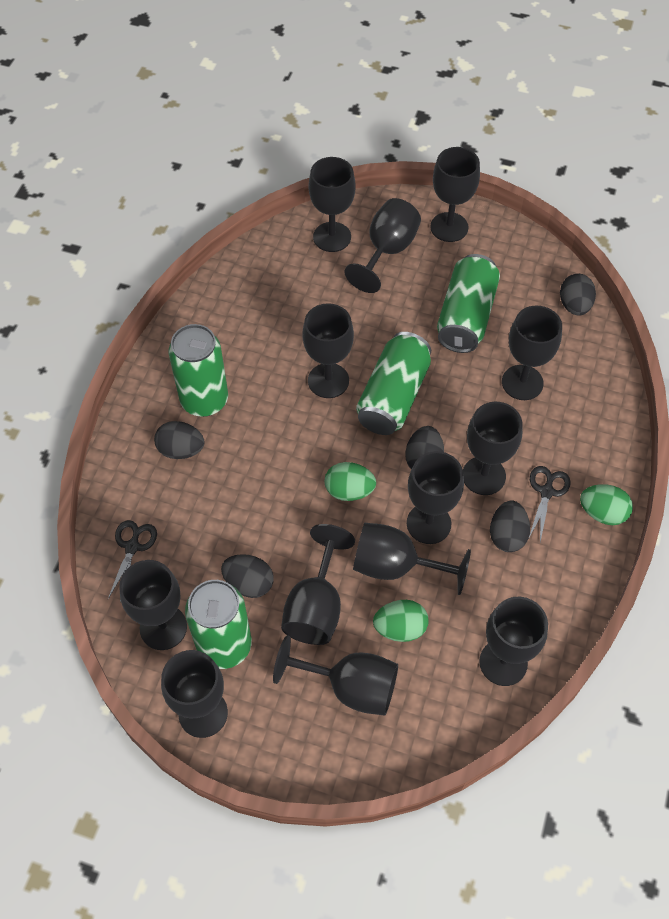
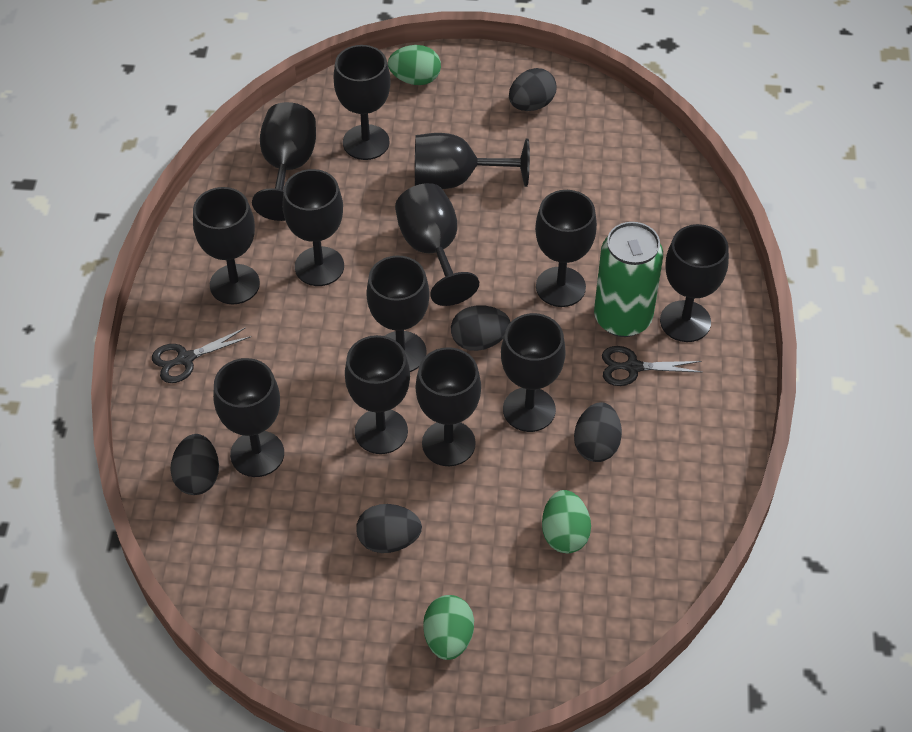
green can: 4 -> 1

